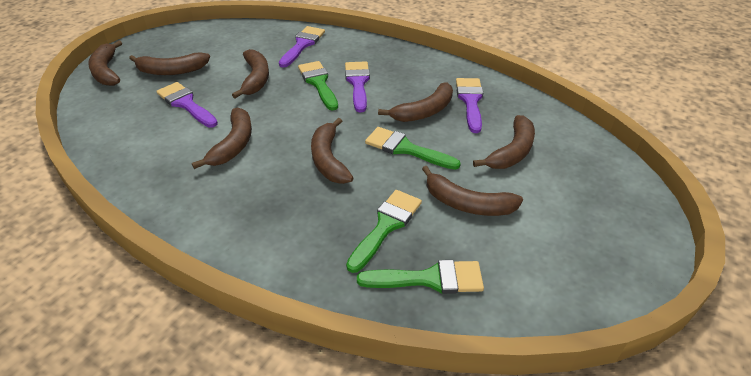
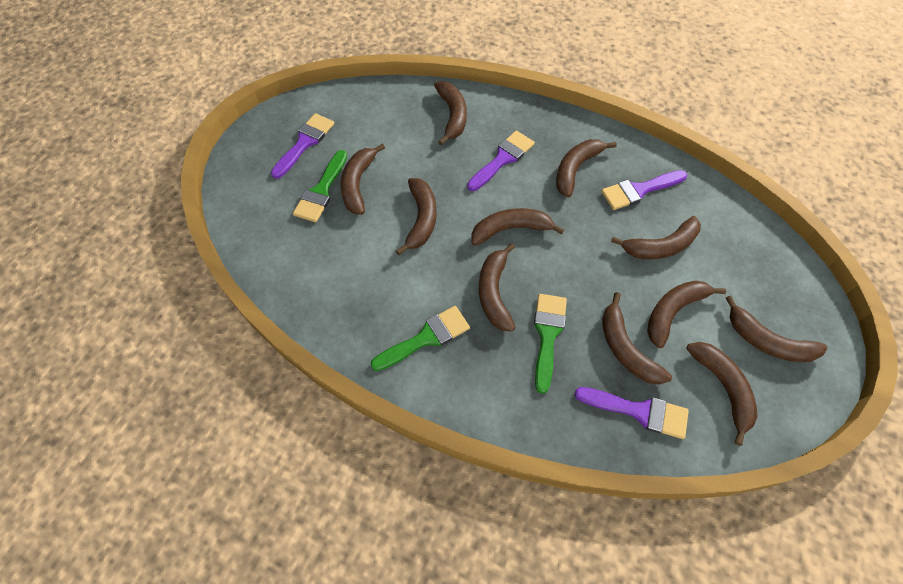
brown banana: 8 -> 11
green brush: 4 -> 3

